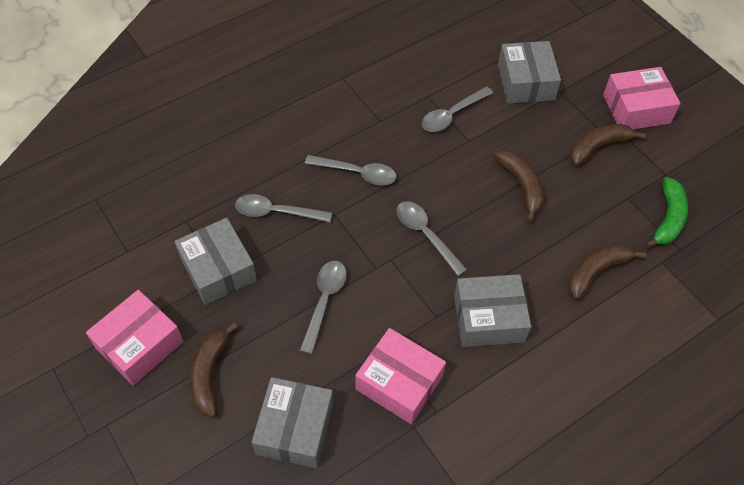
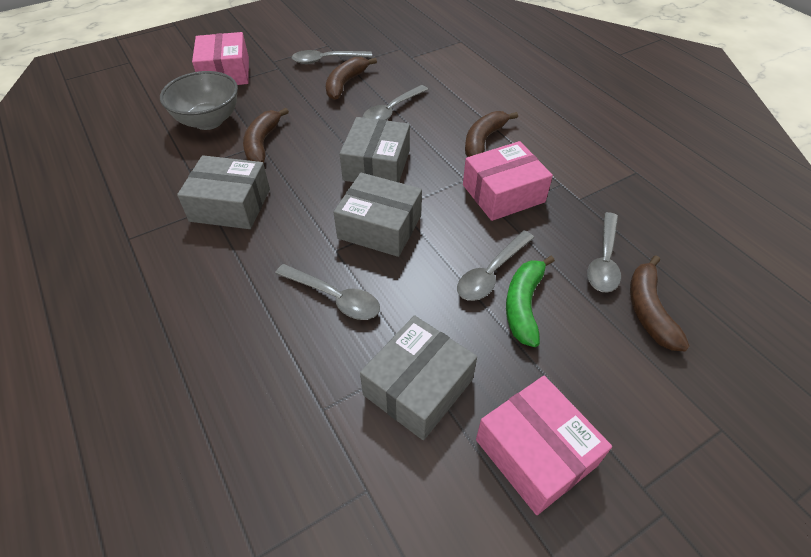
grey bowl: 0 -> 1

